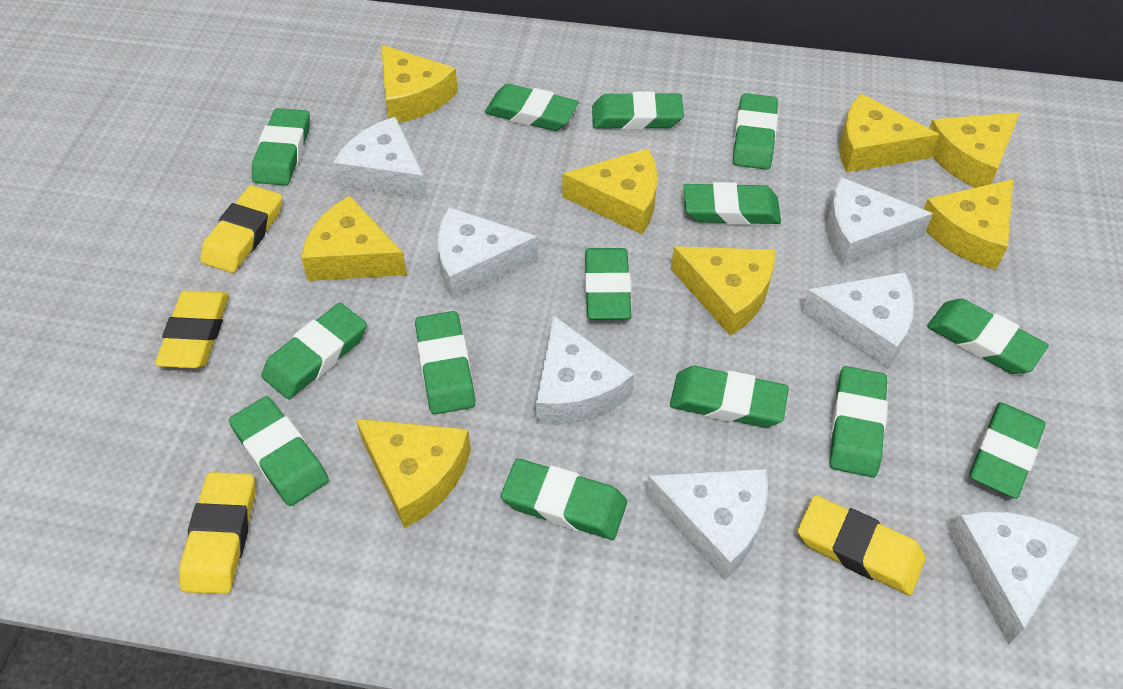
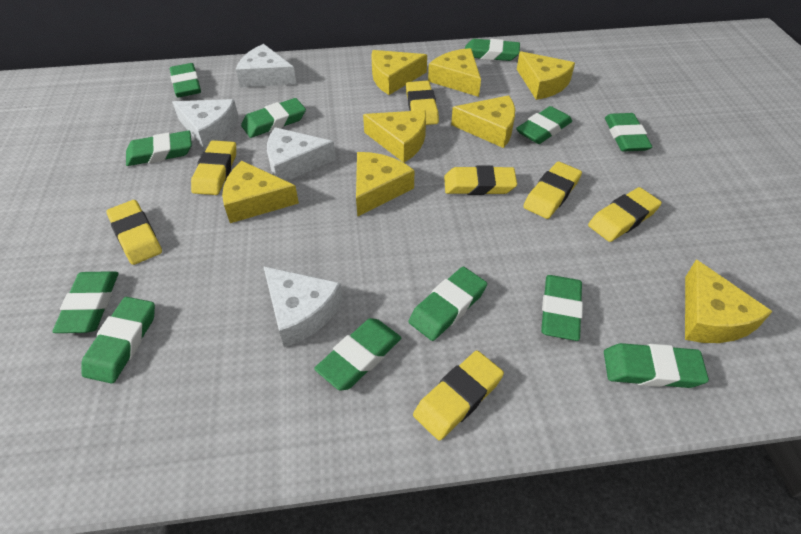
green eraser: 14 -> 12
white cheese: 7 -> 4
yellow eraser: 4 -> 7

